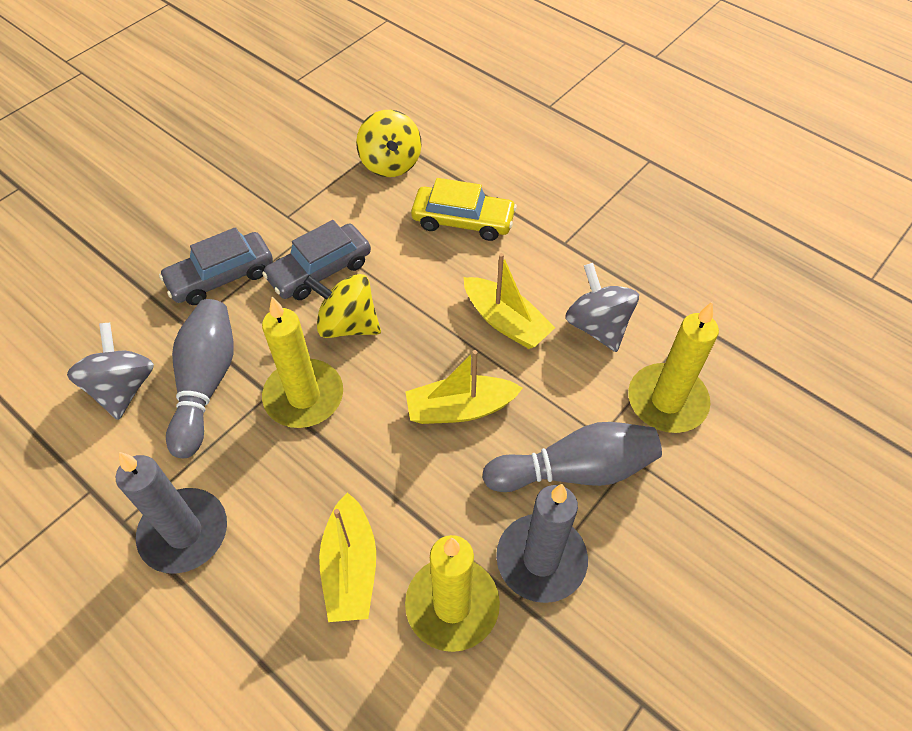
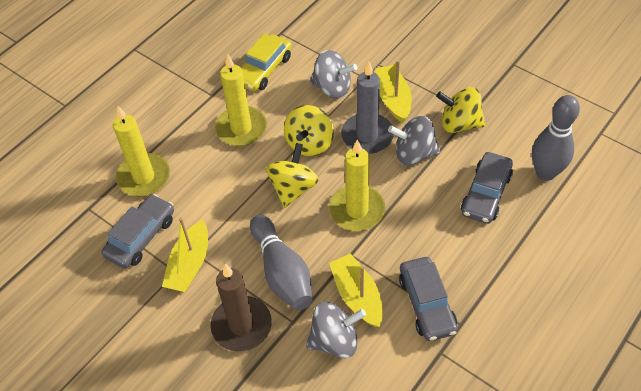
brown candle: 0 -> 1
grey candle: 2 -> 1
grey car: 2 -> 3
grey spinning top: 2 -> 3
yellow spinning top: 2 -> 3

